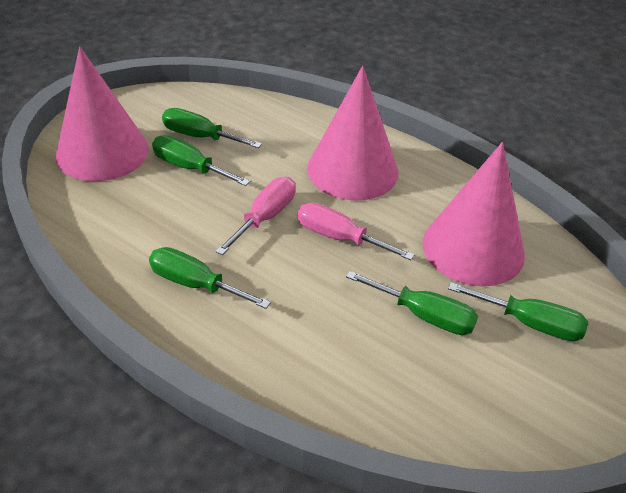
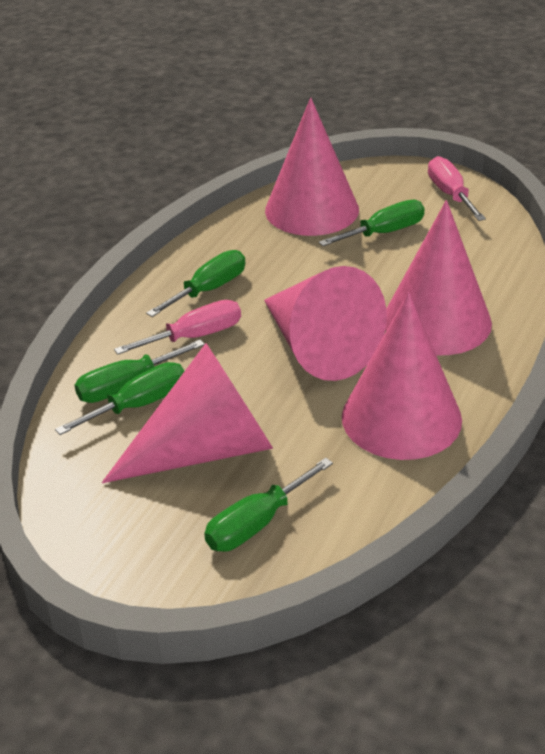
pink cone: 3 -> 5

